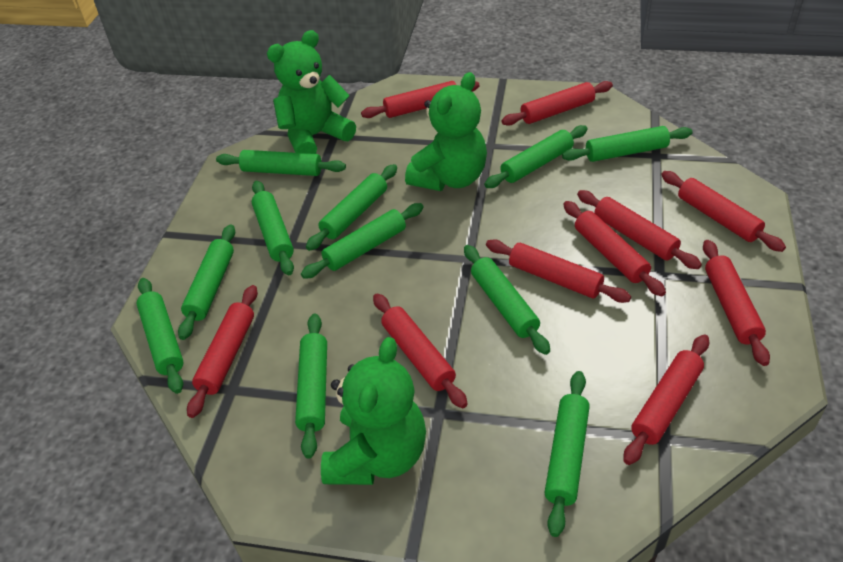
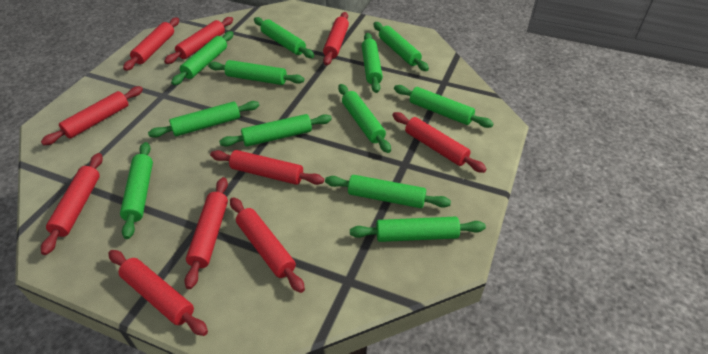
green rolling pin: 11 -> 12
green teddy bear: 3 -> 0

